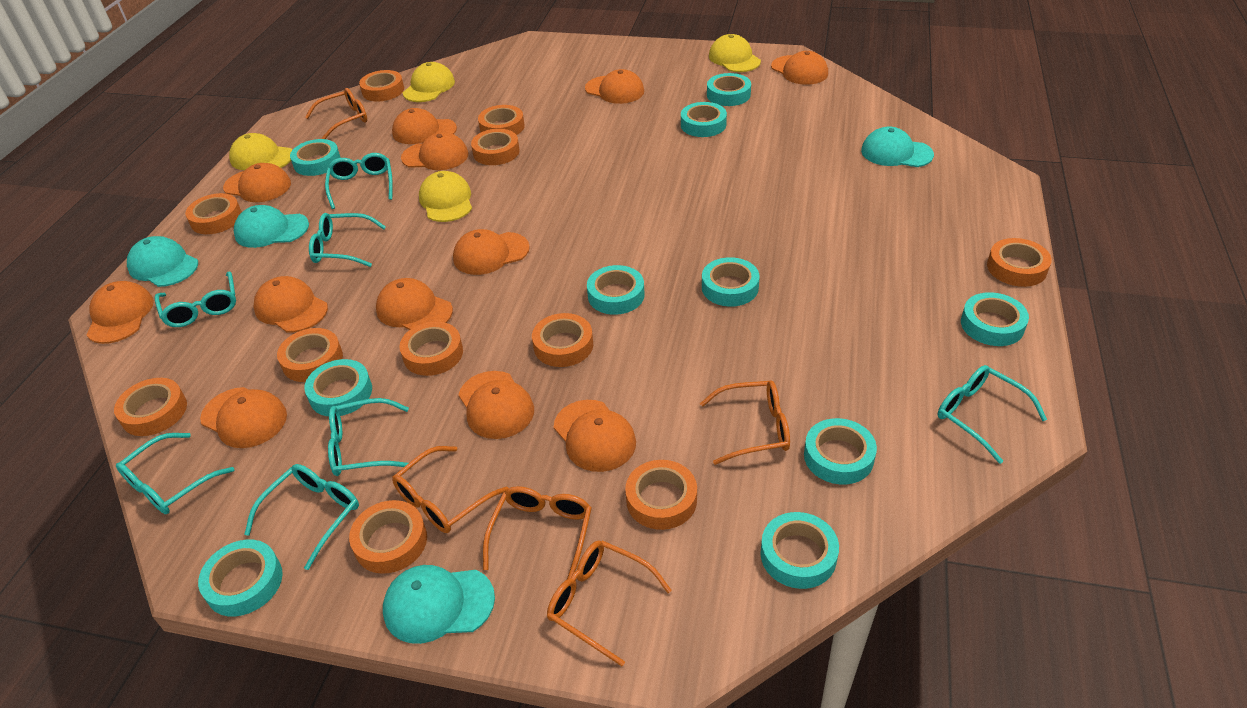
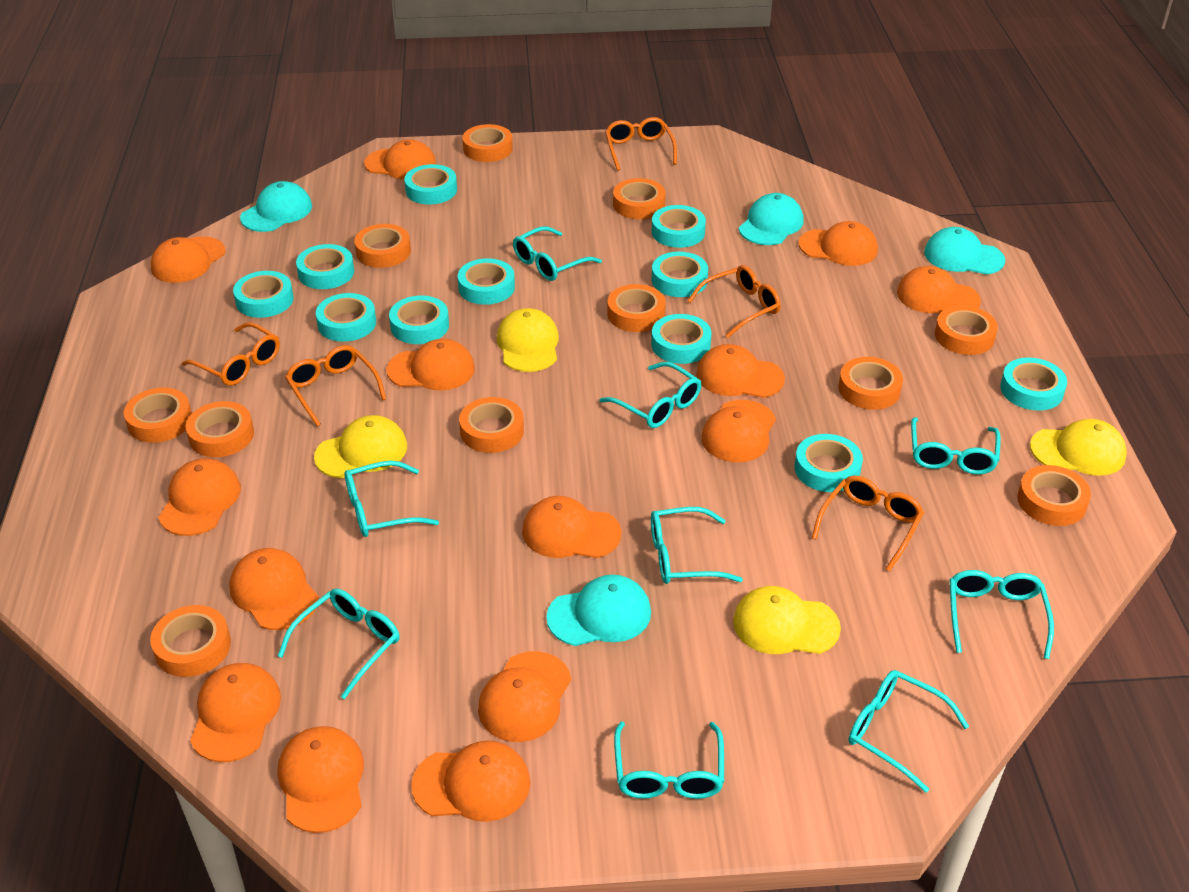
orange cap: 12 -> 14
turquoise glasses: 7 -> 9
turquoise tape: 10 -> 11

